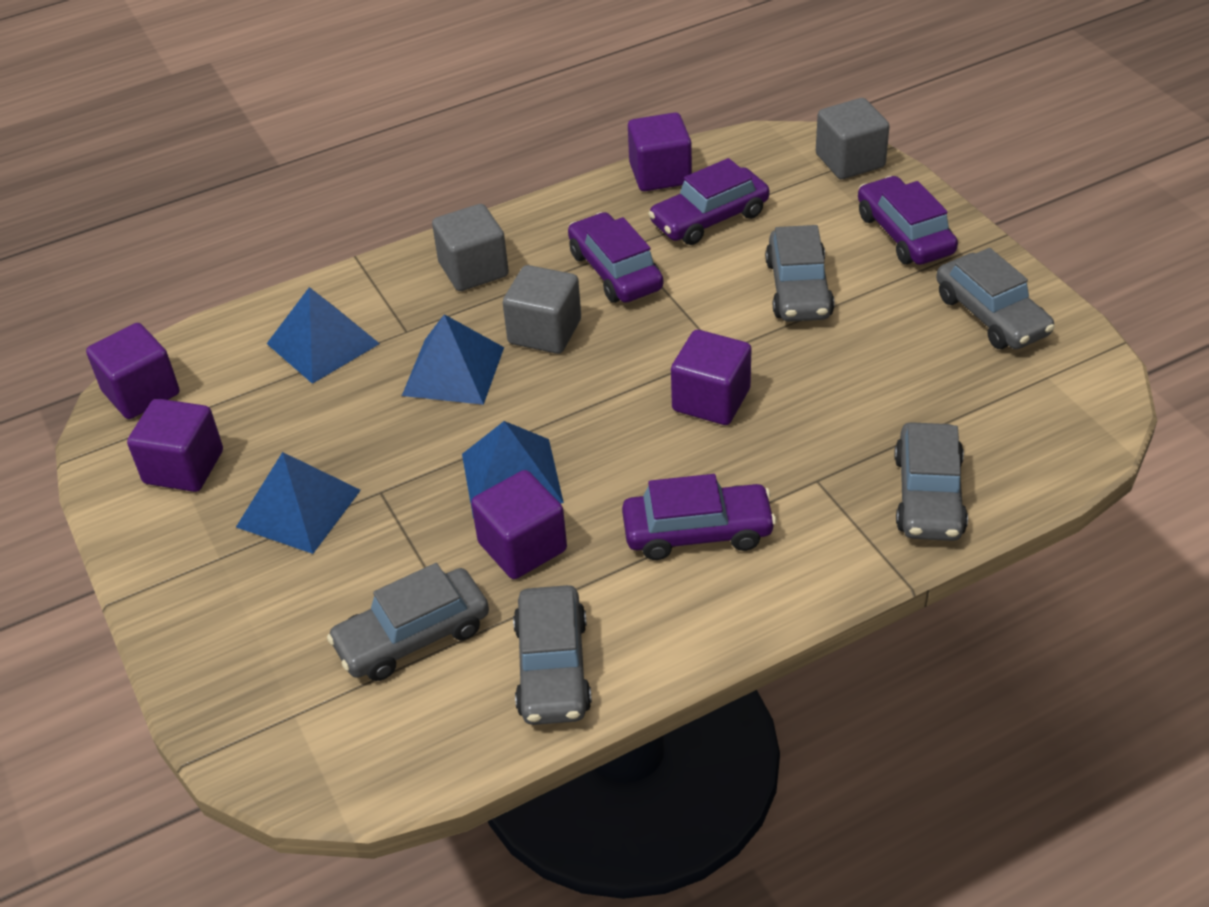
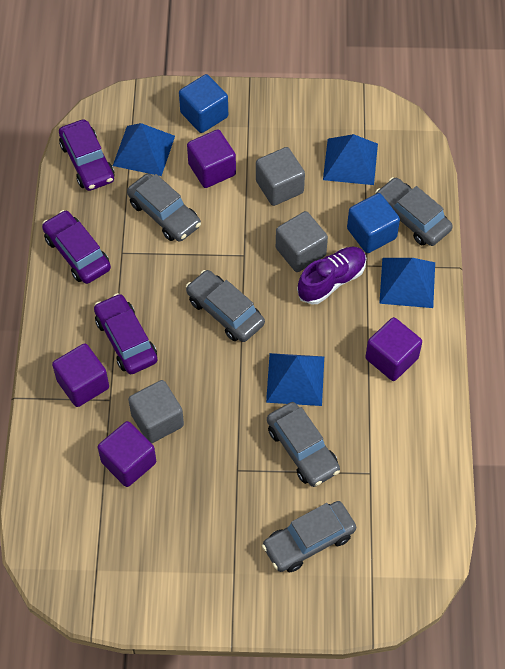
blue cube: 0 -> 2
purple car: 4 -> 3
purple cube: 5 -> 4
purple shoe: 0 -> 1

